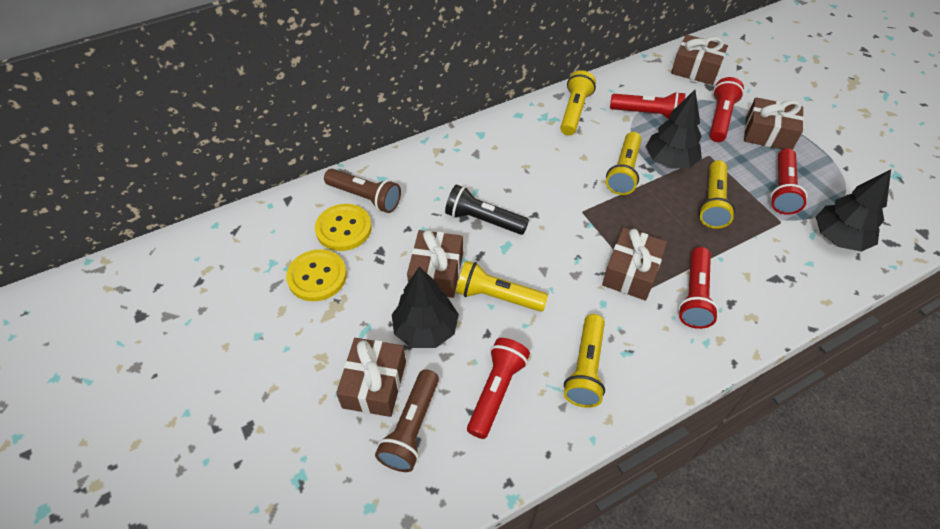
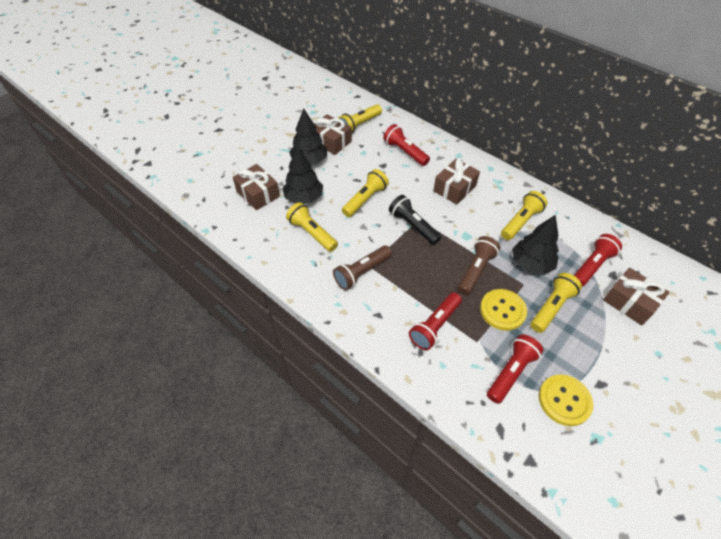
brown gift: 5 -> 4
red flashlight: 5 -> 4

